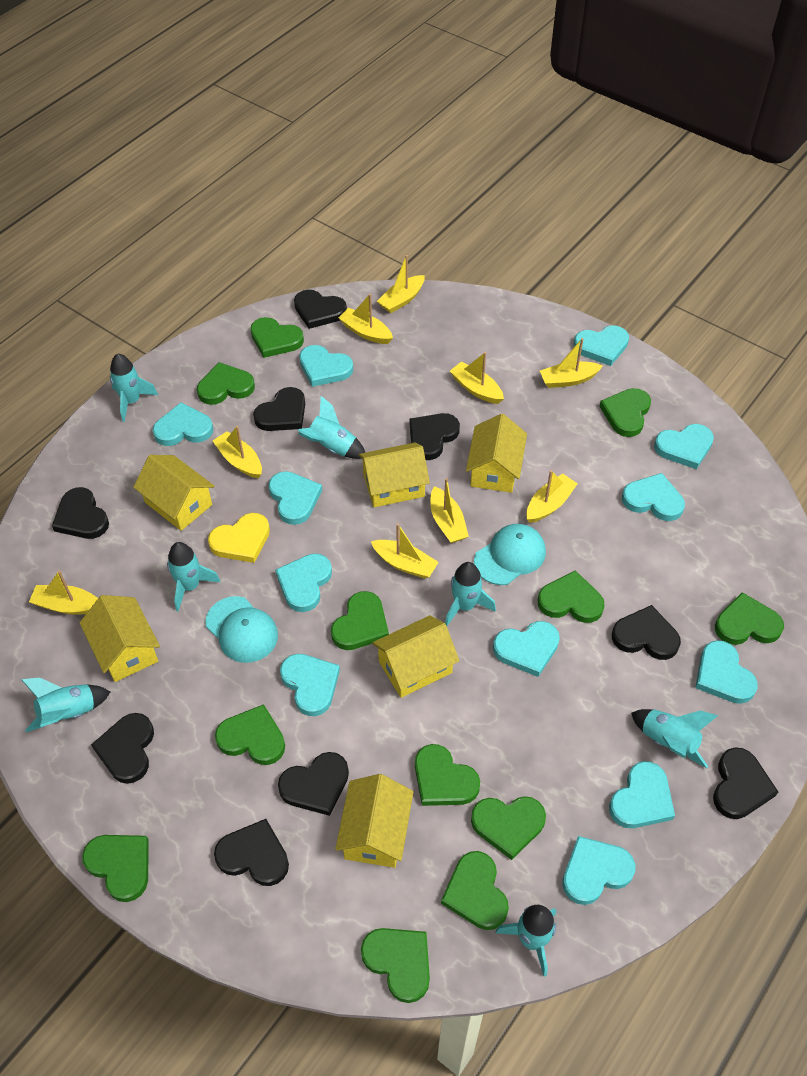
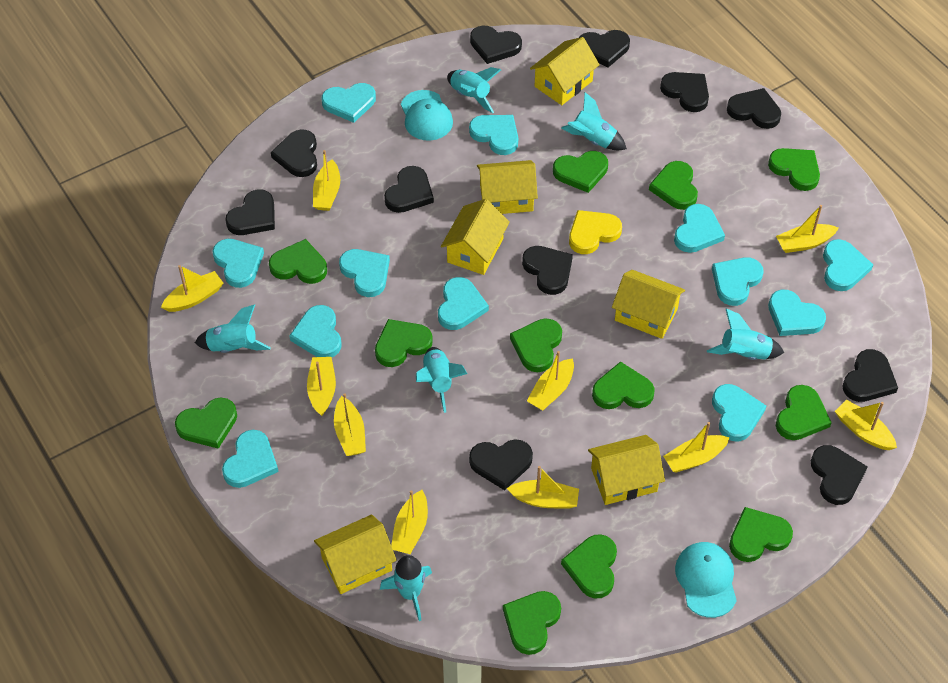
black heart: 9 -> 11
turquoise rocket: 7 -> 6
yellow boat: 9 -> 10

